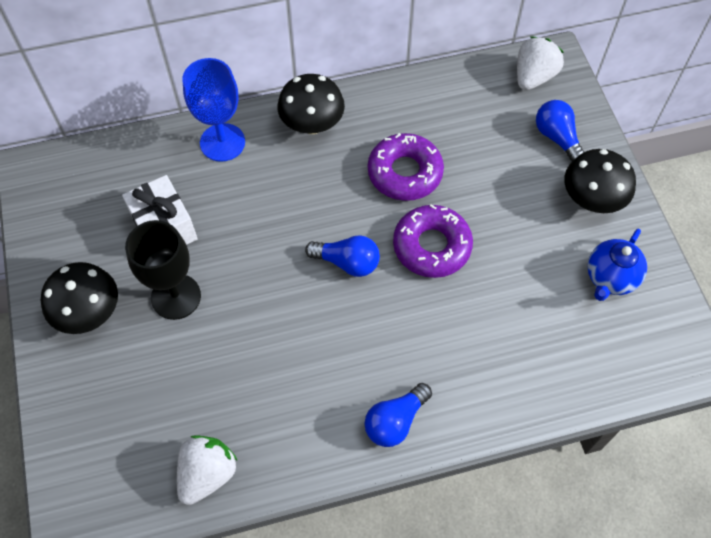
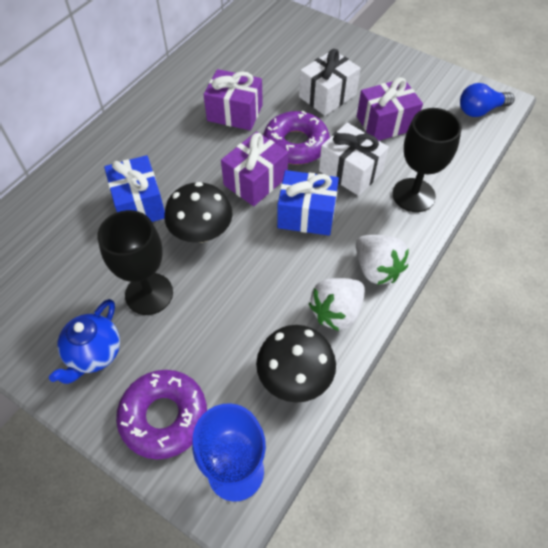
black goblet: 1 -> 2
black mushroom: 3 -> 2
blue gift: 0 -> 2
blue light bulb: 3 -> 1
purple gift: 0 -> 3
white gift: 1 -> 2

